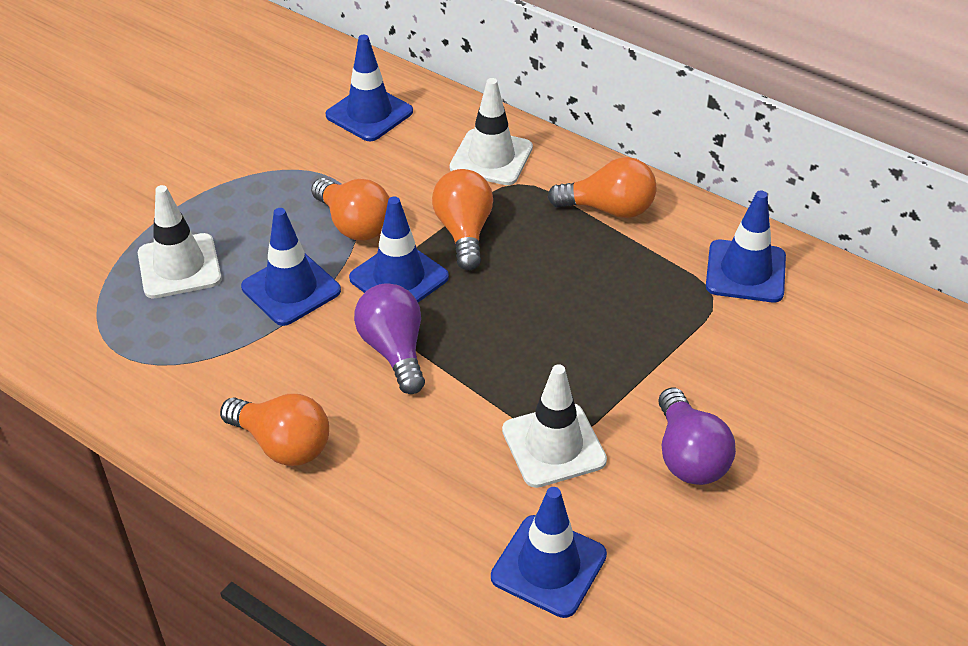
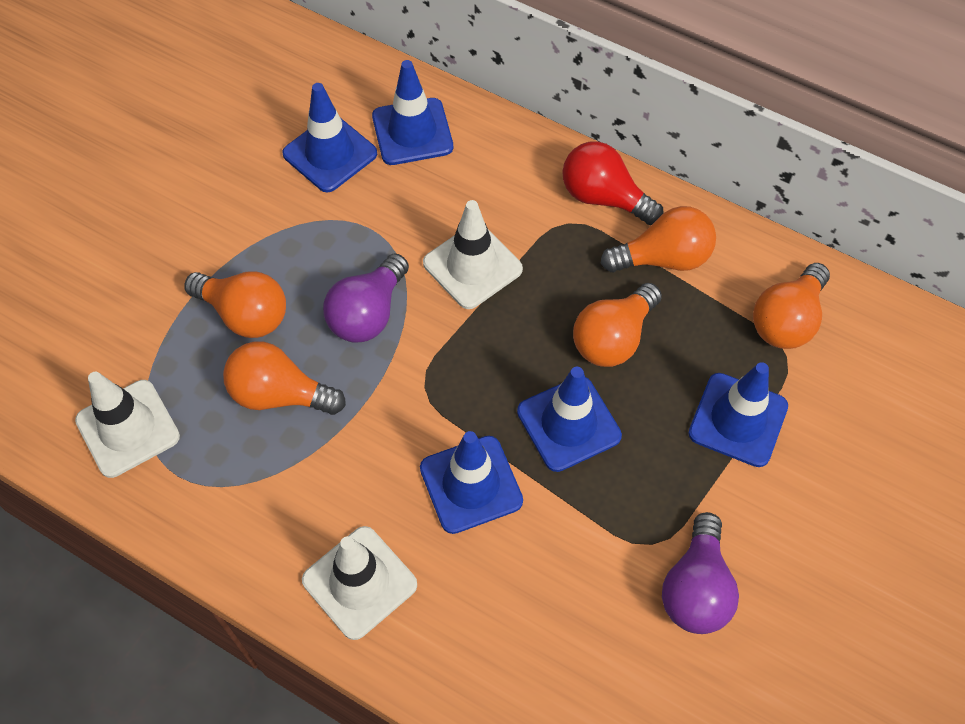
orange light bulb: 4 -> 5
red light bulb: 0 -> 1

